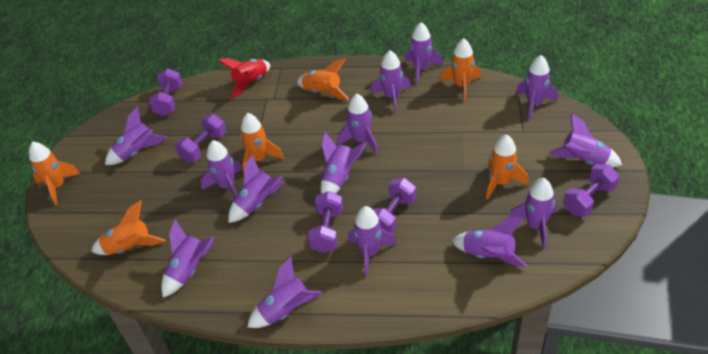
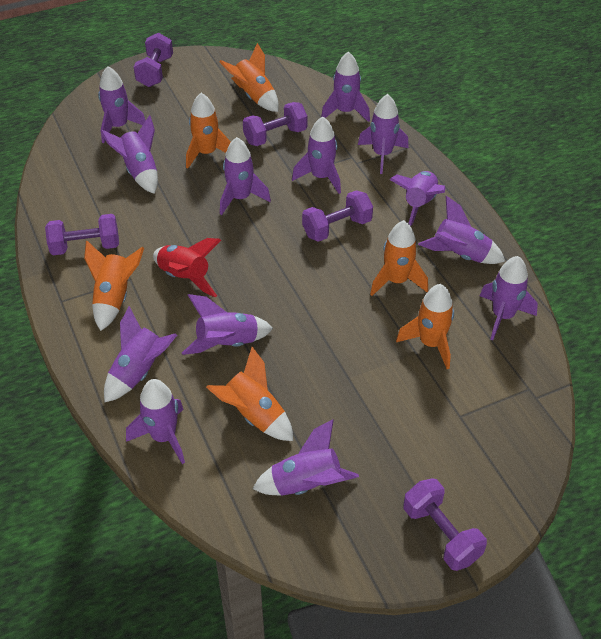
purple rocket: 14 -> 13

